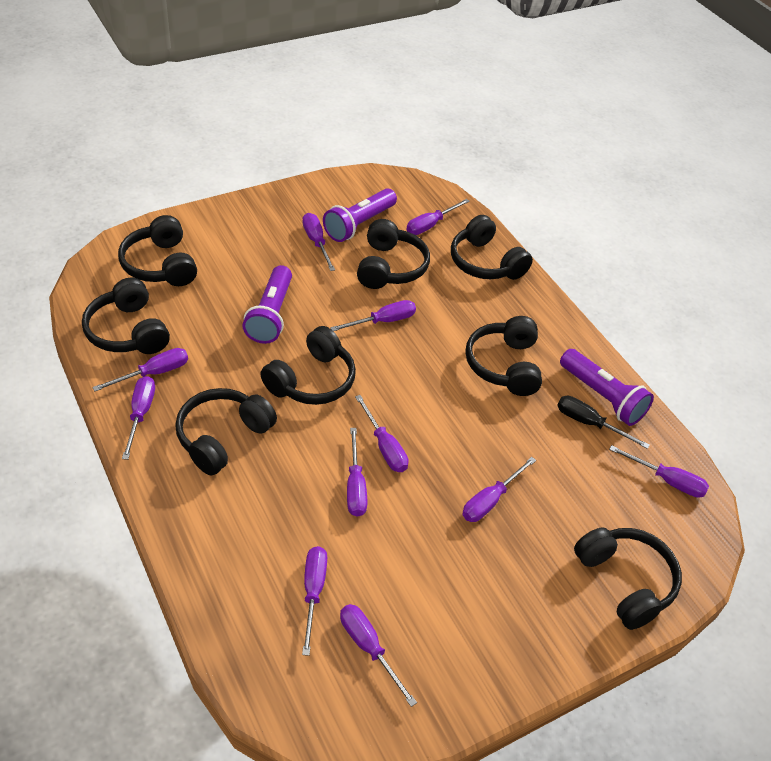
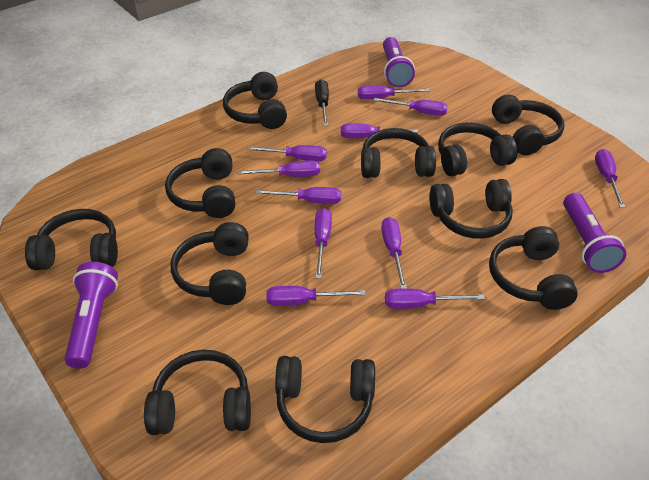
black headphones: 8 -> 11

